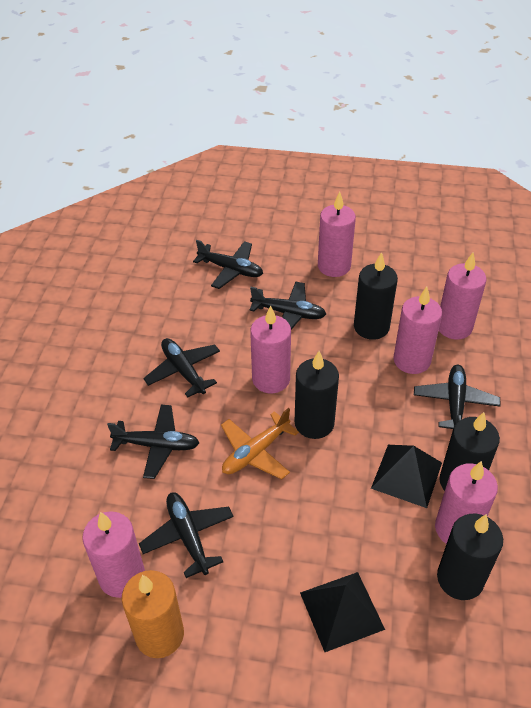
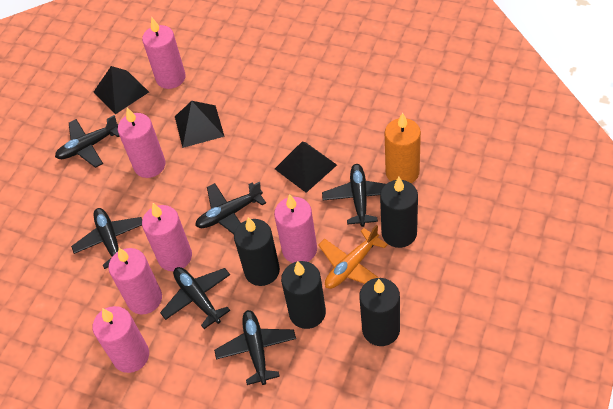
black pyramid: 2 -> 3

